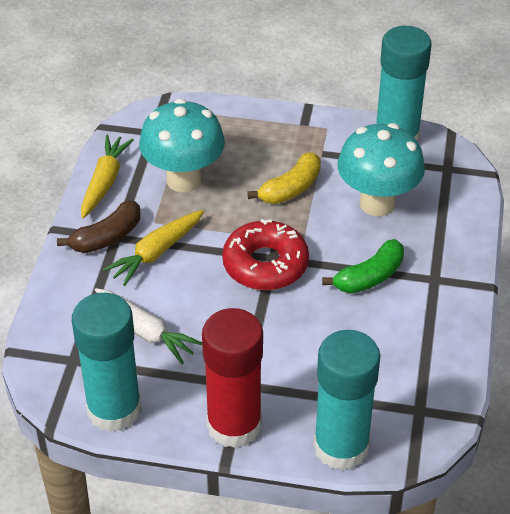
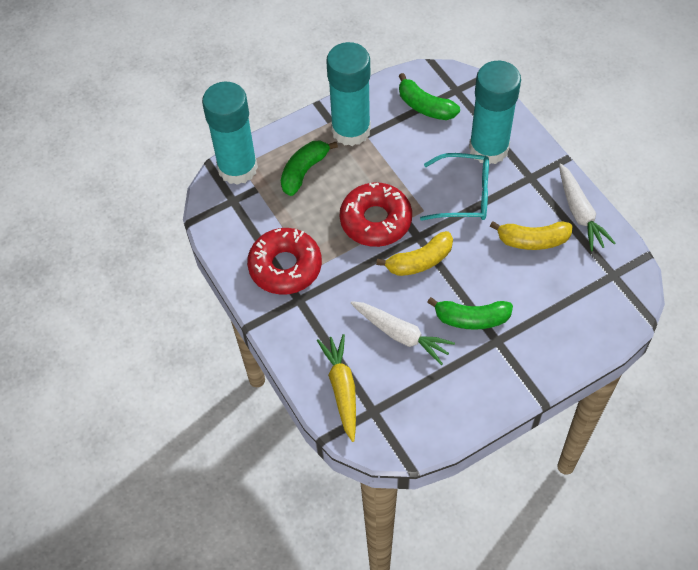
brown banana: 1 -> 0
green banana: 1 -> 3
red donut: 1 -> 2
red glue stick: 1 -> 0
turquoise glasses: 0 -> 1
turquoise mushroom: 2 -> 0
white carrot: 1 -> 2
yellow banana: 1 -> 2
yellow carrot: 2 -> 1

